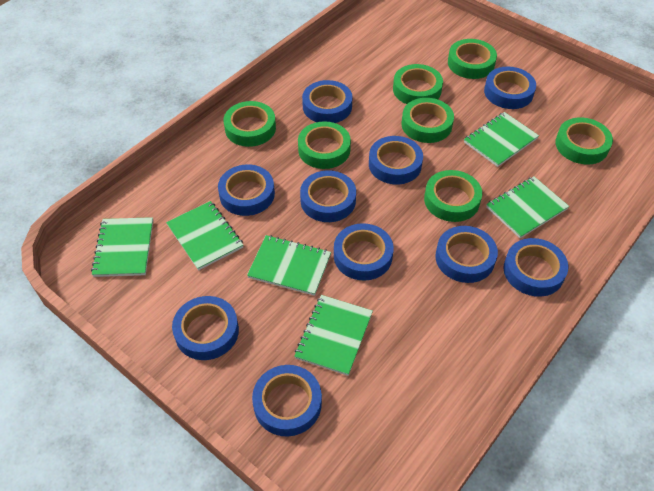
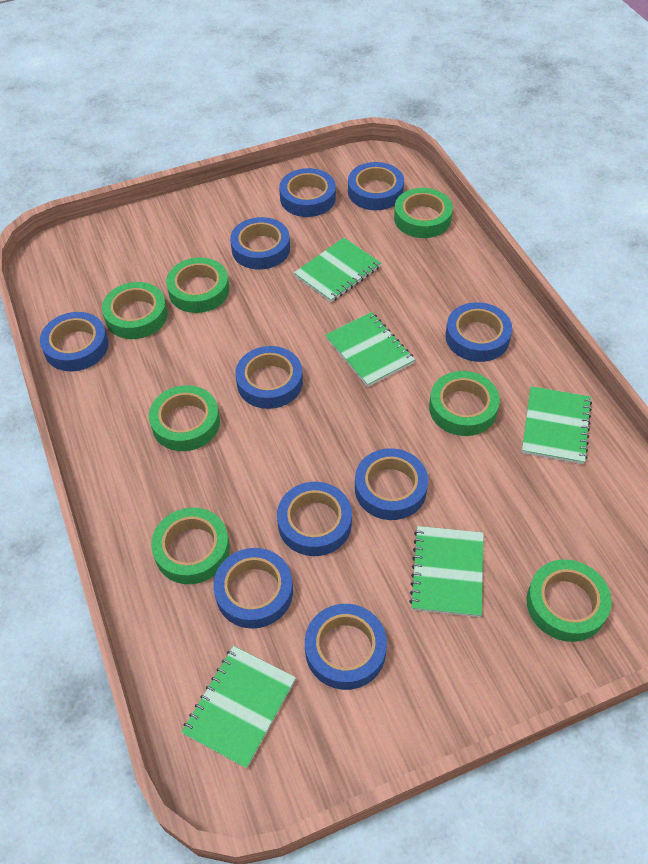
green notebook: 6 -> 5

